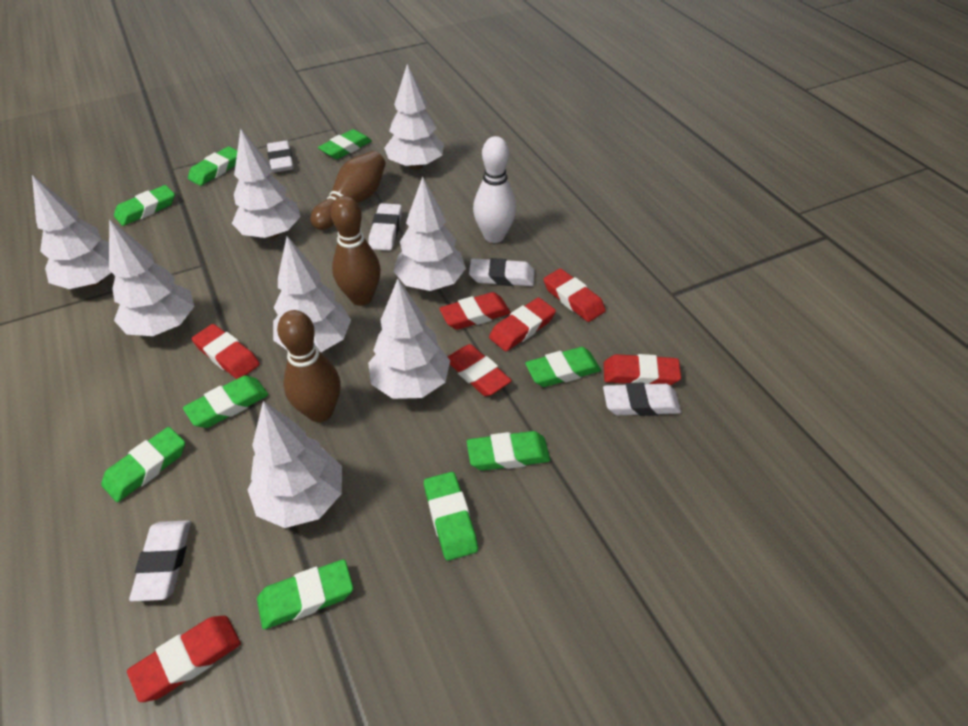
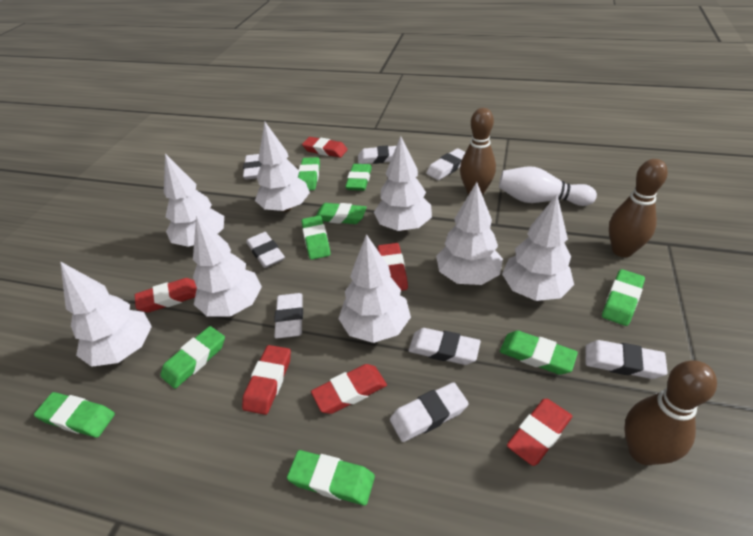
red eraser: 7 -> 6
white eraser: 5 -> 8

